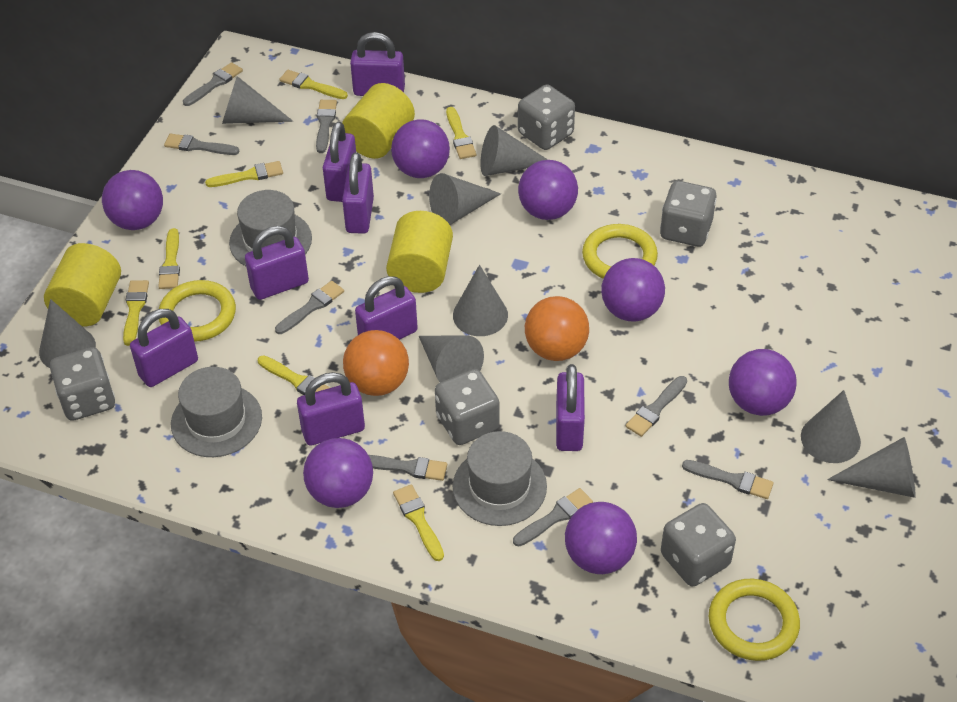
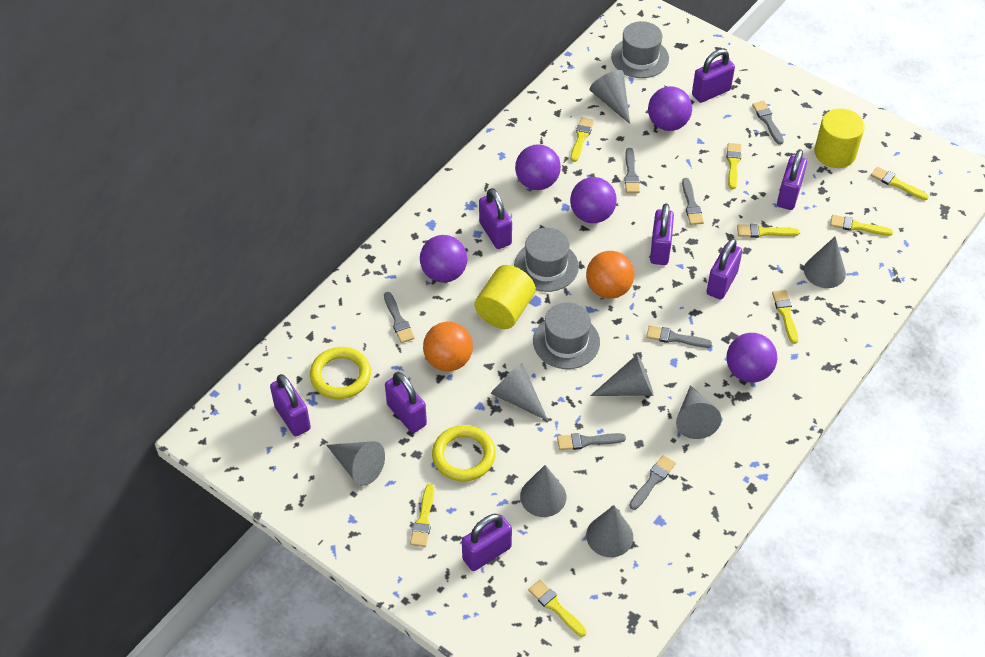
grey brush: 8 -> 7
grey dice: 5 -> 0
purple ball: 7 -> 5
yellow brush: 7 -> 8
yellow cylinder: 3 -> 2
yellow ring: 3 -> 2

